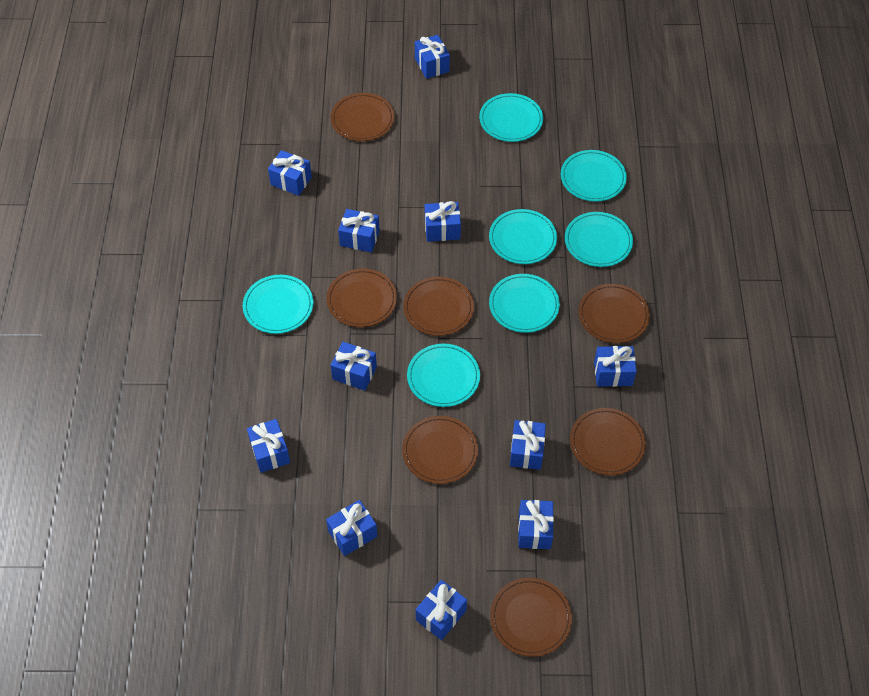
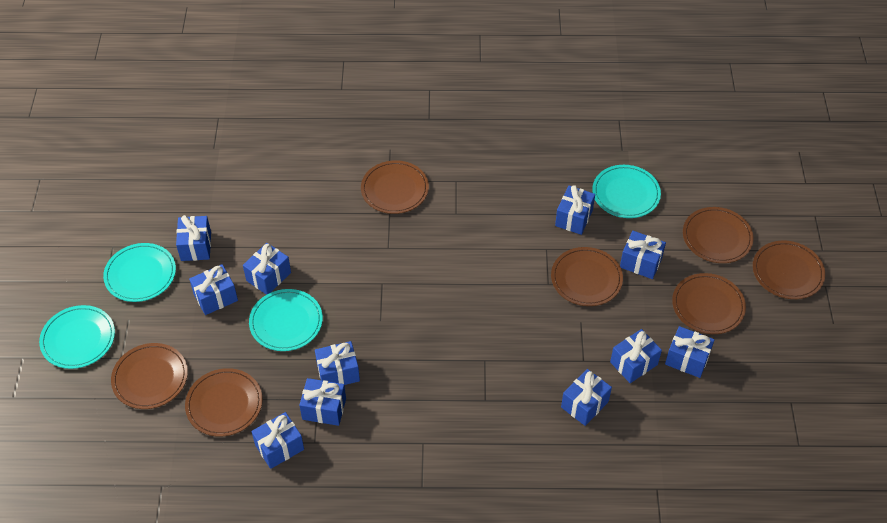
turquoise plate: 7 -> 4

